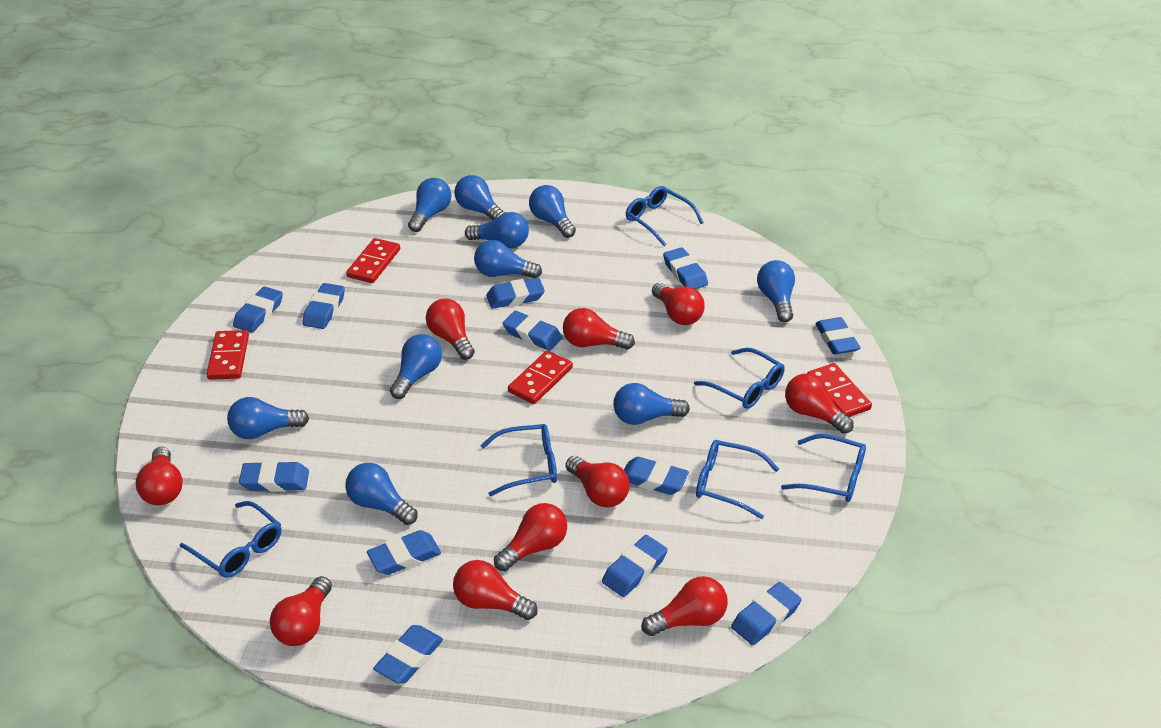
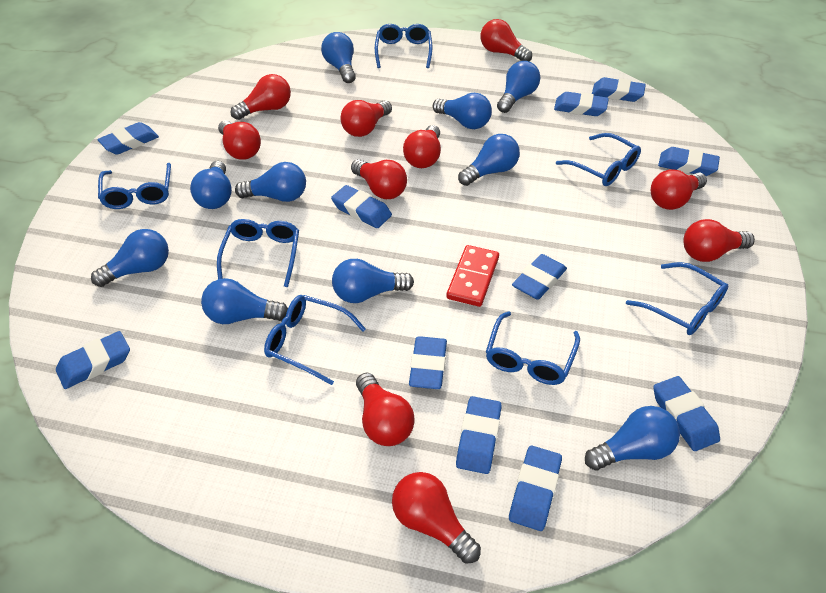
blue eraser: 12 -> 11
blue glasses: 6 -> 7
red domino: 4 -> 1

